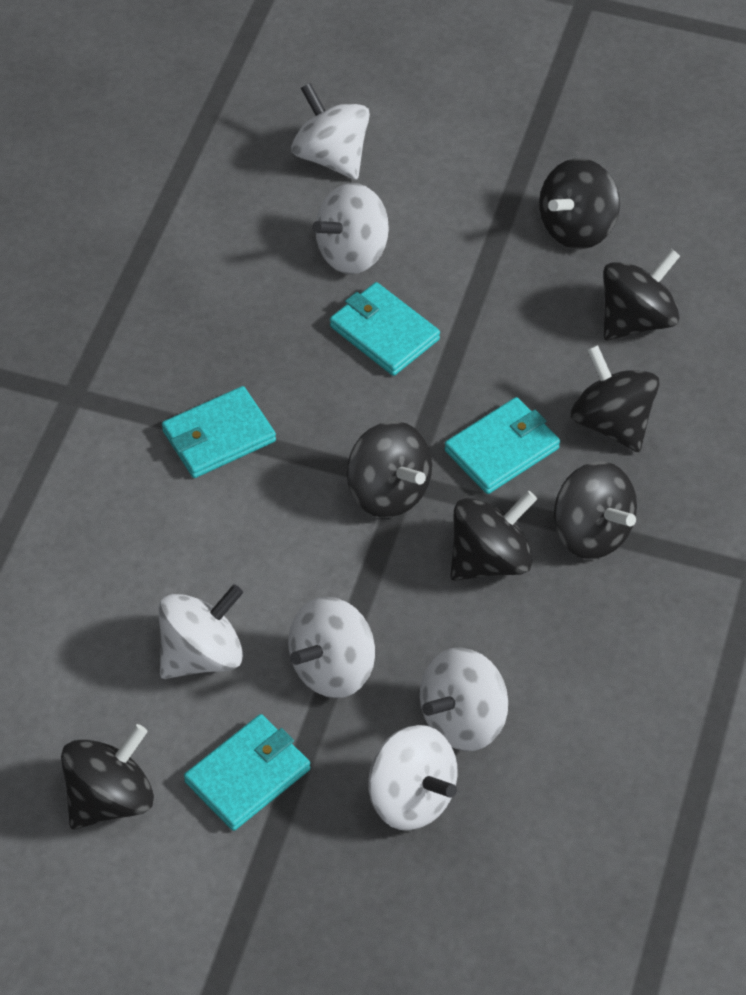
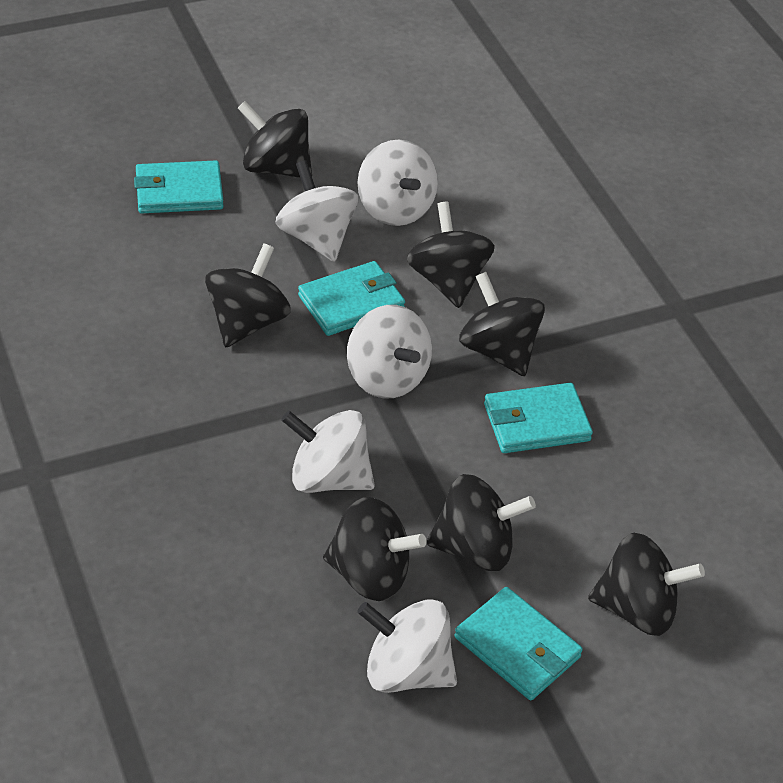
white spinning top: 6 -> 5

